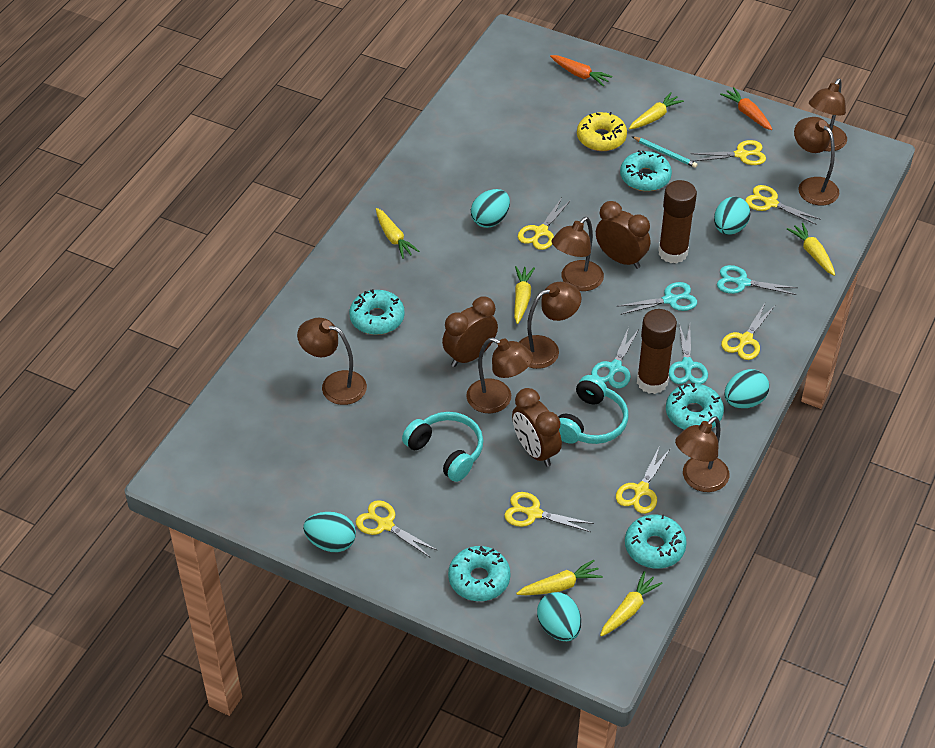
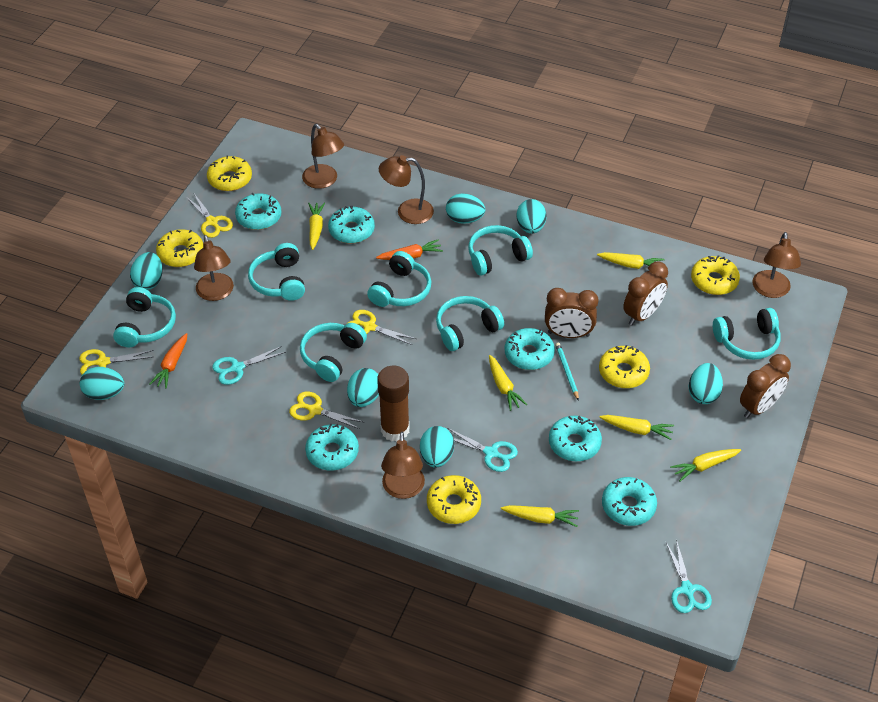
brown glue stick: 2 -> 1
brown lamp: 7 -> 5
turquoise donut: 5 -> 6
turquoise egg: 5 -> 7
turquoise headphones: 2 -> 7
turquoise scissors: 4 -> 3
yellow donut: 1 -> 5
yellow scissors: 7 -> 4

